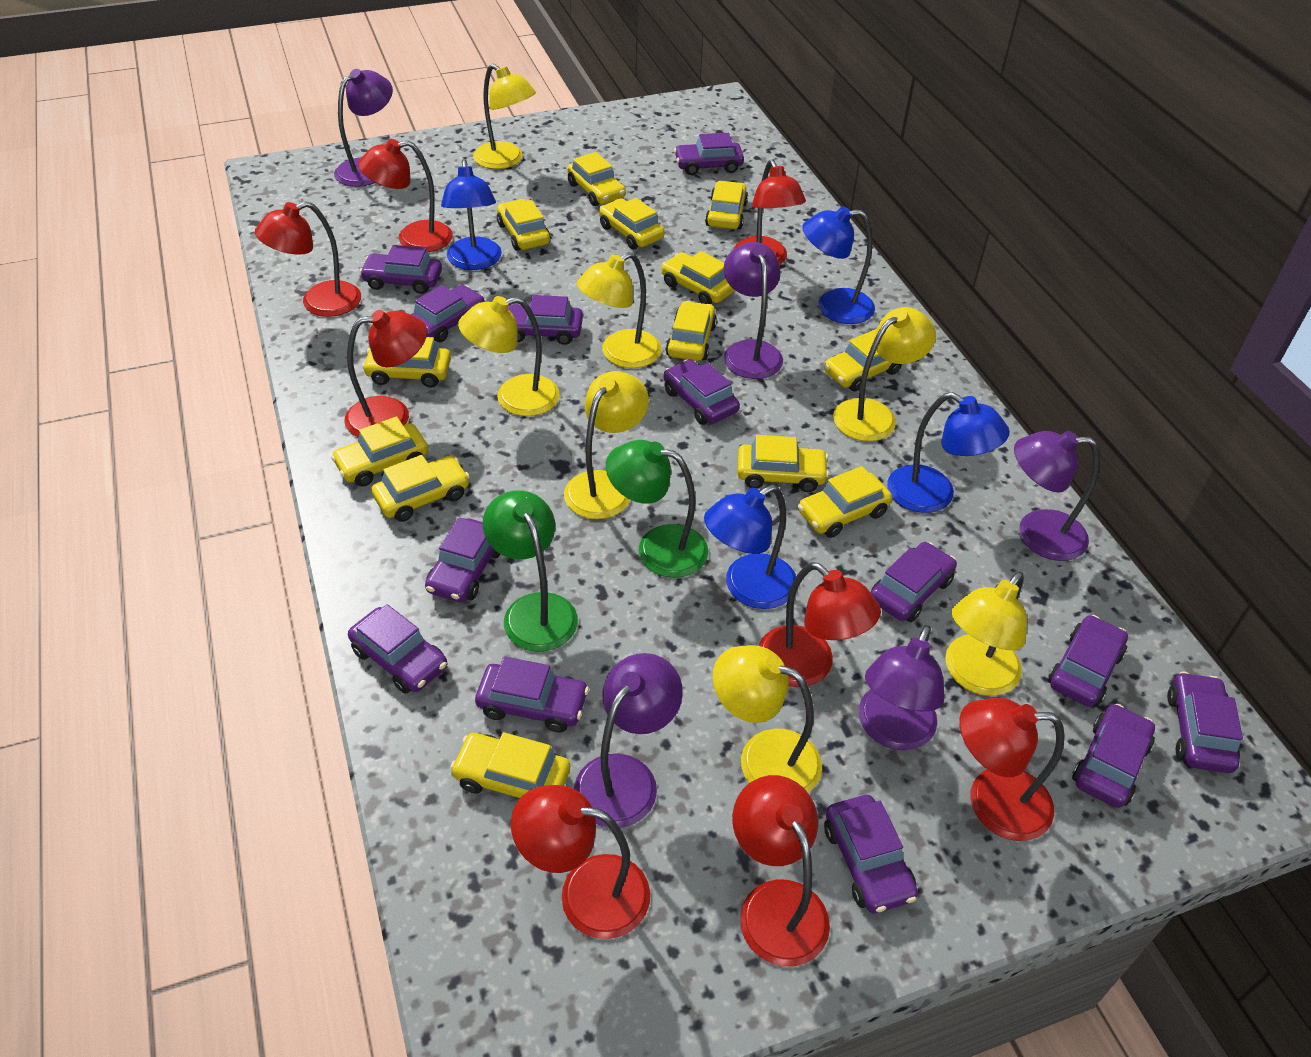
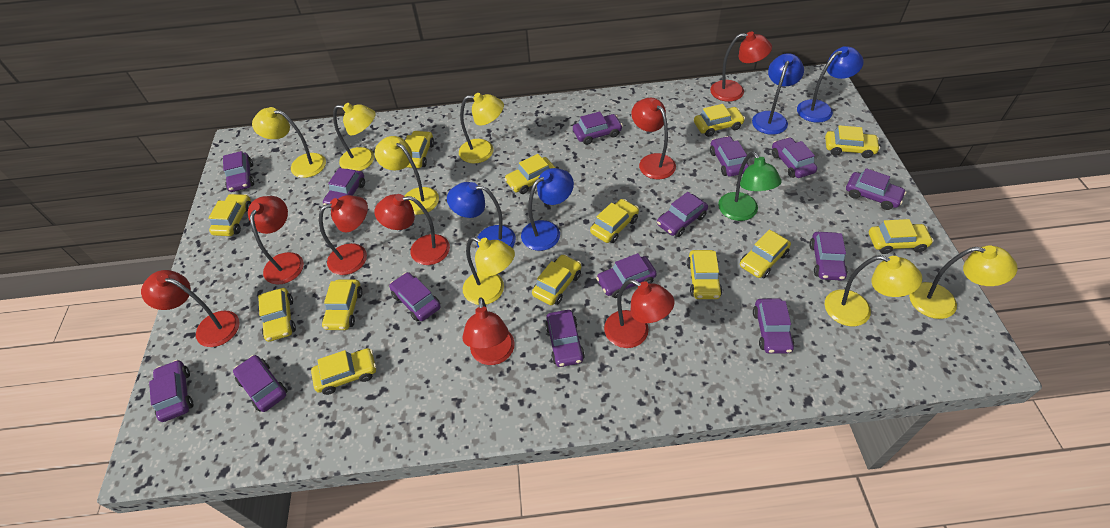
green lamp: 2 -> 1
purple car: 13 -> 14
purple lamp: 5 -> 0

